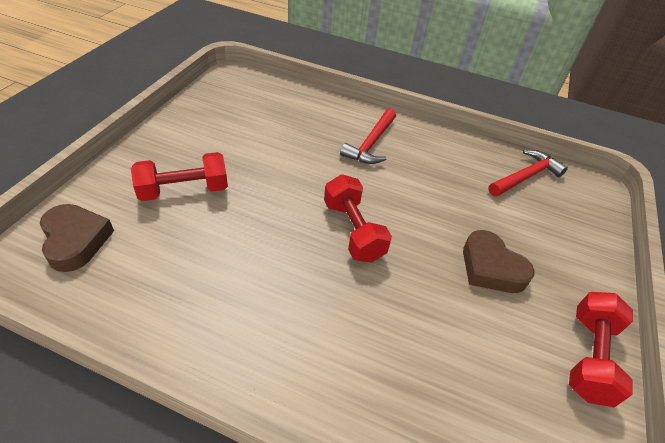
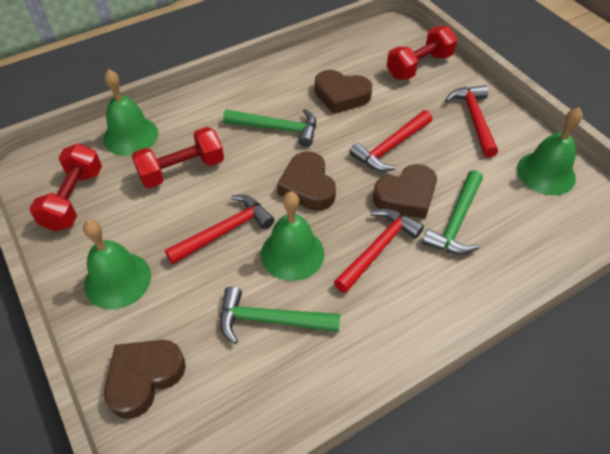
brown heart: 2 -> 4
green bell: 0 -> 4
green hammer: 0 -> 3
red hammer: 2 -> 4

